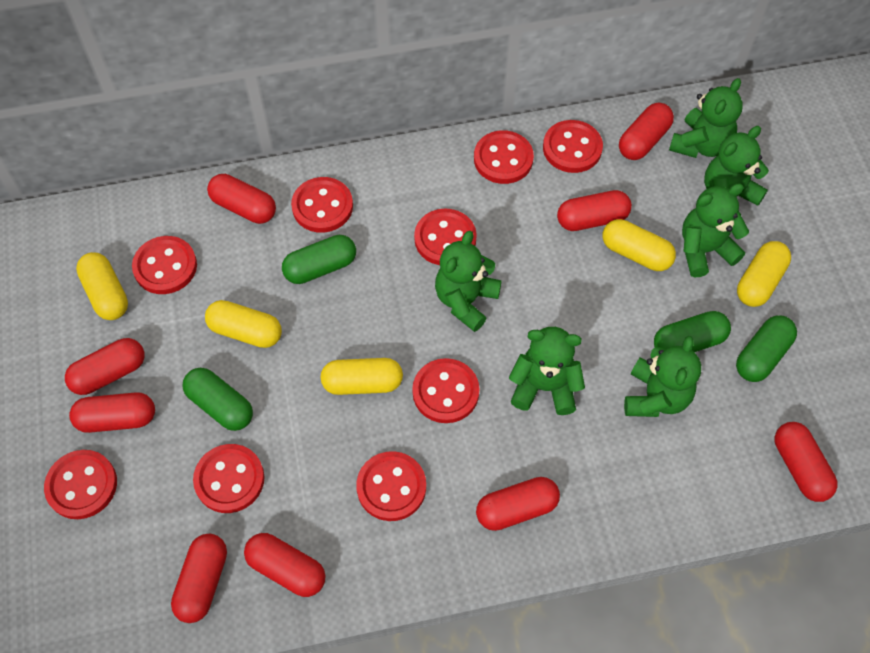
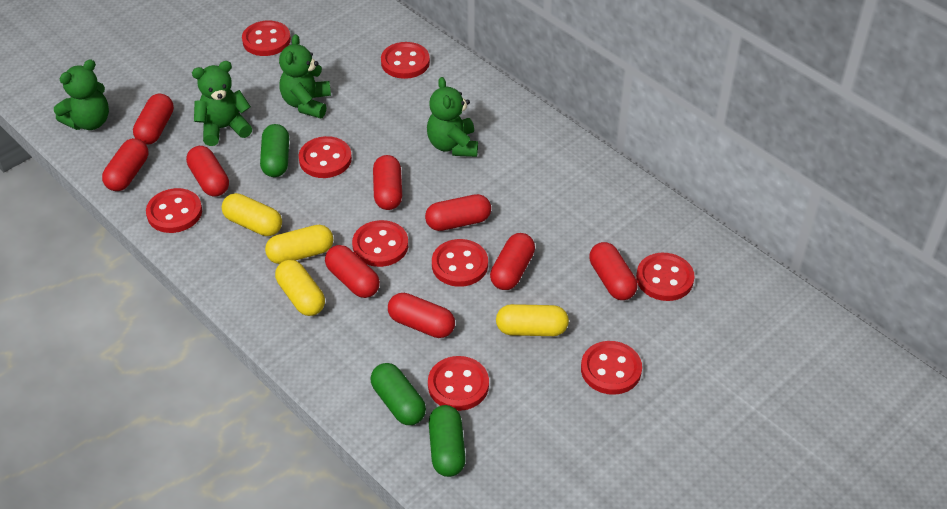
green capsule: 4 -> 3
green teddy bear: 6 -> 4
yellow capsule: 5 -> 4

